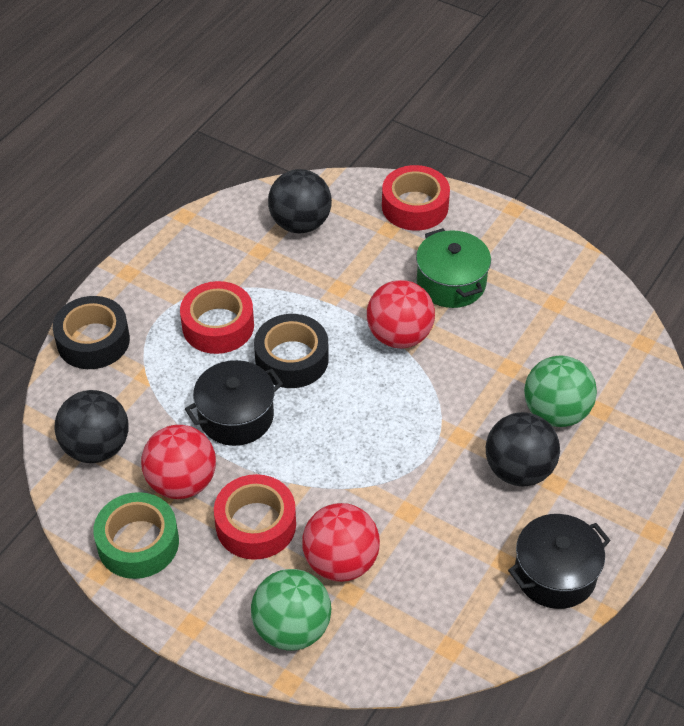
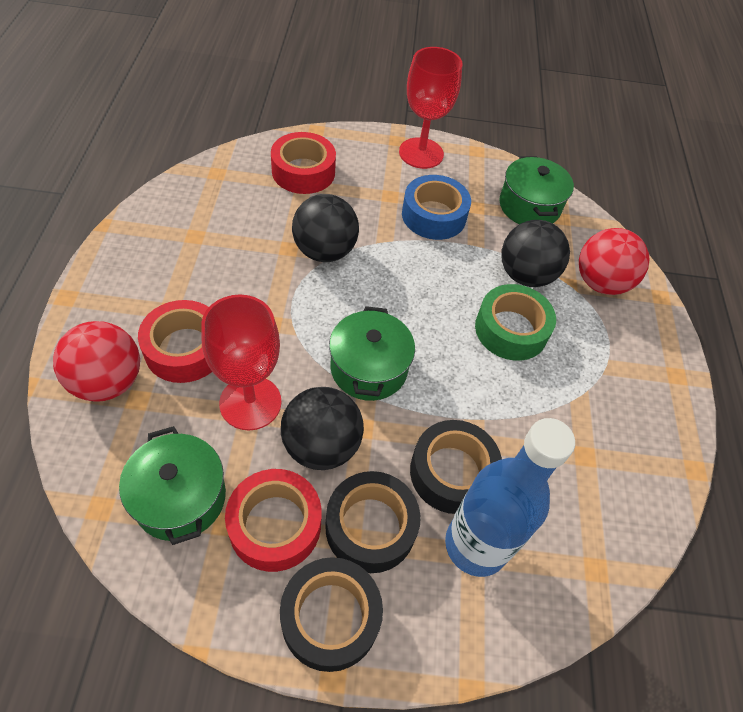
black pot: 2 -> 0
black tape: 2 -> 3
blue bottle: 0 -> 1
blue tape: 0 -> 1
green ball: 2 -> 0
green pot: 1 -> 3
red ball: 3 -> 2
red goblet: 0 -> 2

